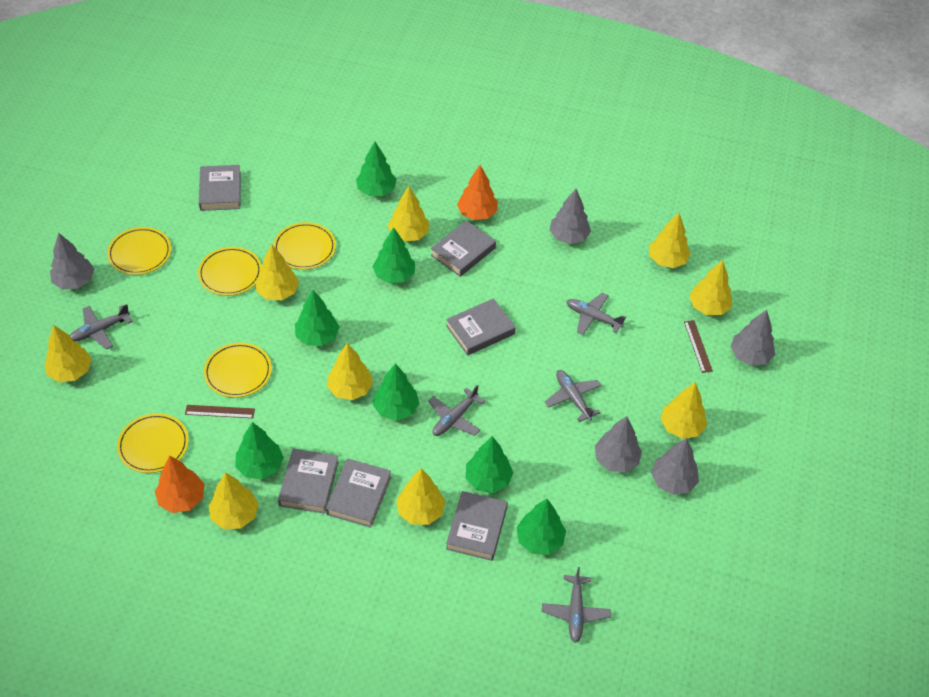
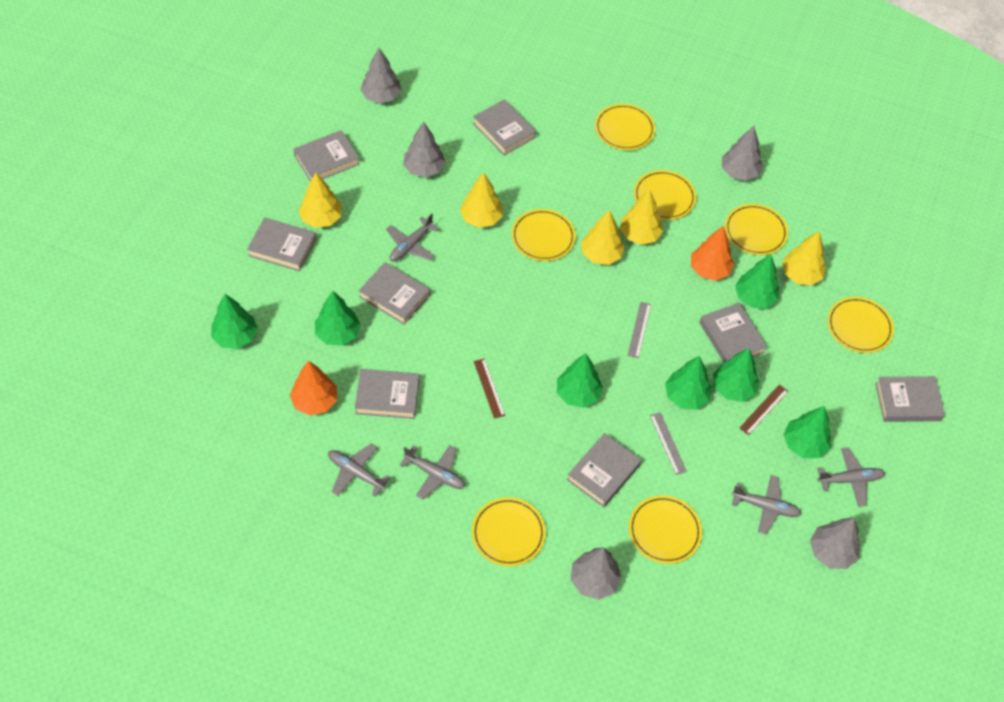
grey book: 6 -> 8
grey ruler: 0 -> 2
yellow plate: 5 -> 7
yellow tree: 9 -> 5

